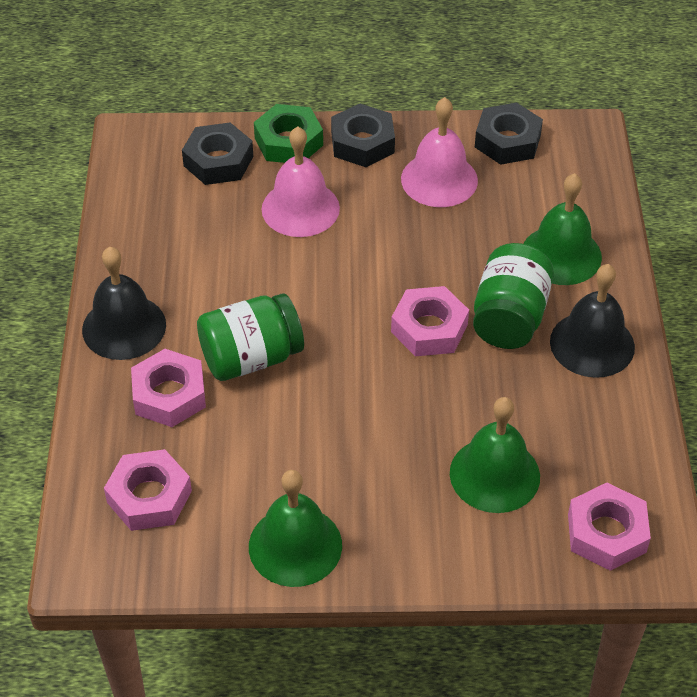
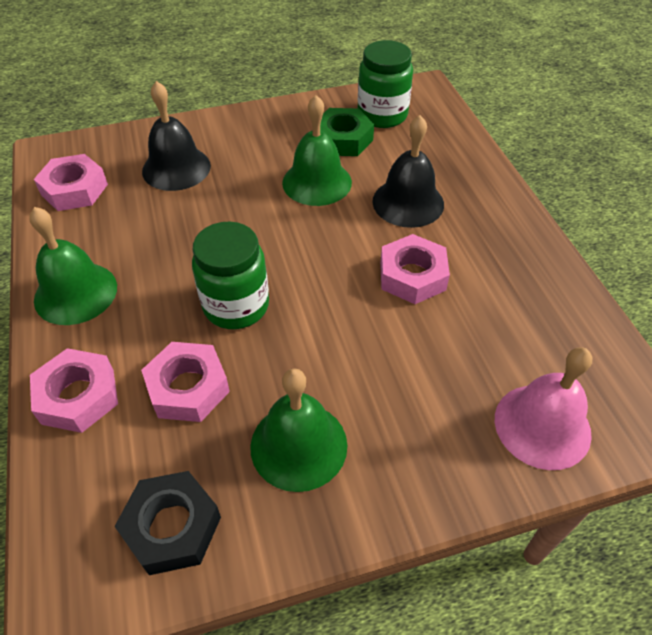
black nut: 3 -> 1
pink bell: 2 -> 1

